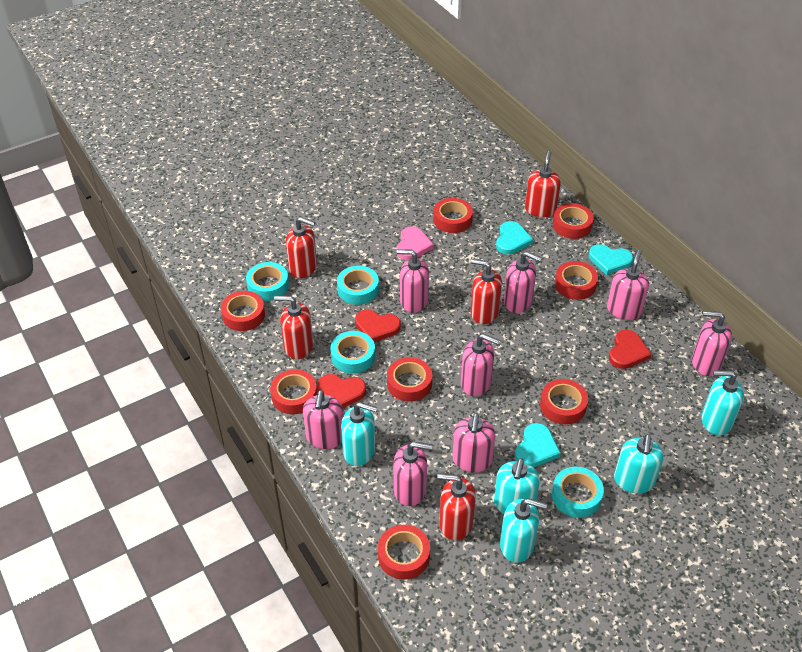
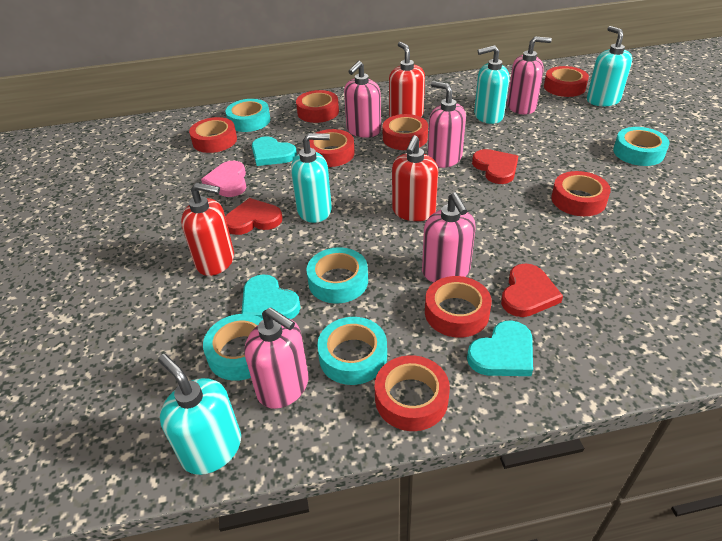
pink soap dispenser: 8 -> 5
red soap dispenser: 5 -> 3
turquoise soap dispenser: 5 -> 4
turquoise tape: 4 -> 5

